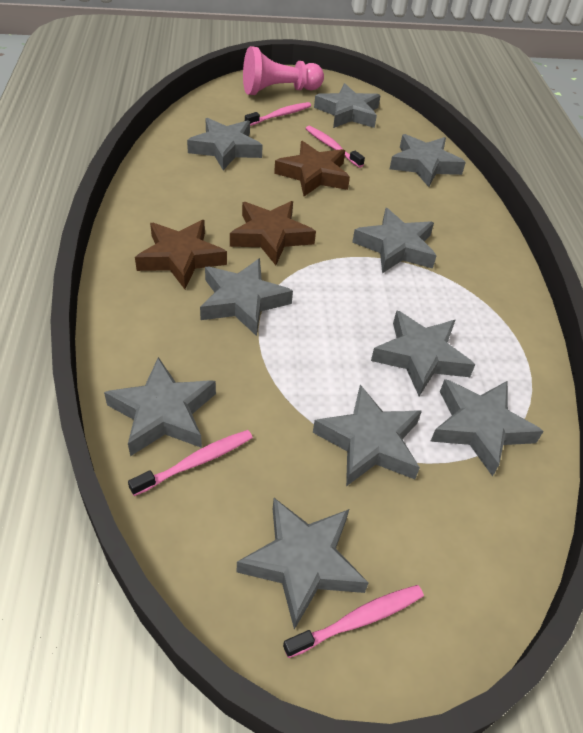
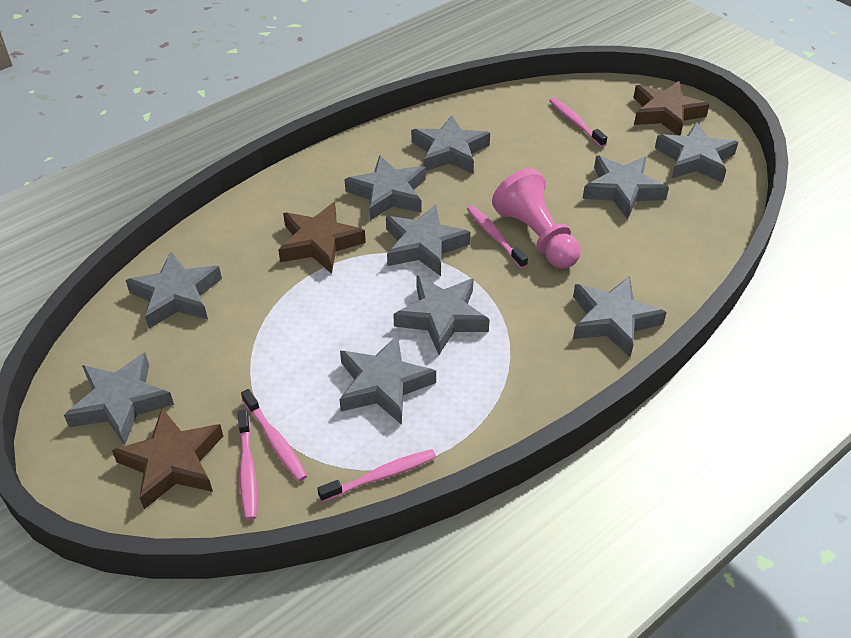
pink toothbrush: 4 -> 5

